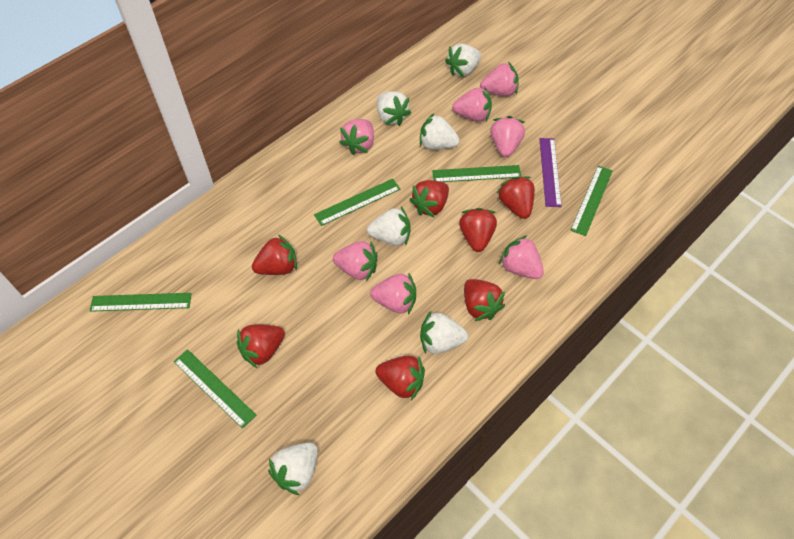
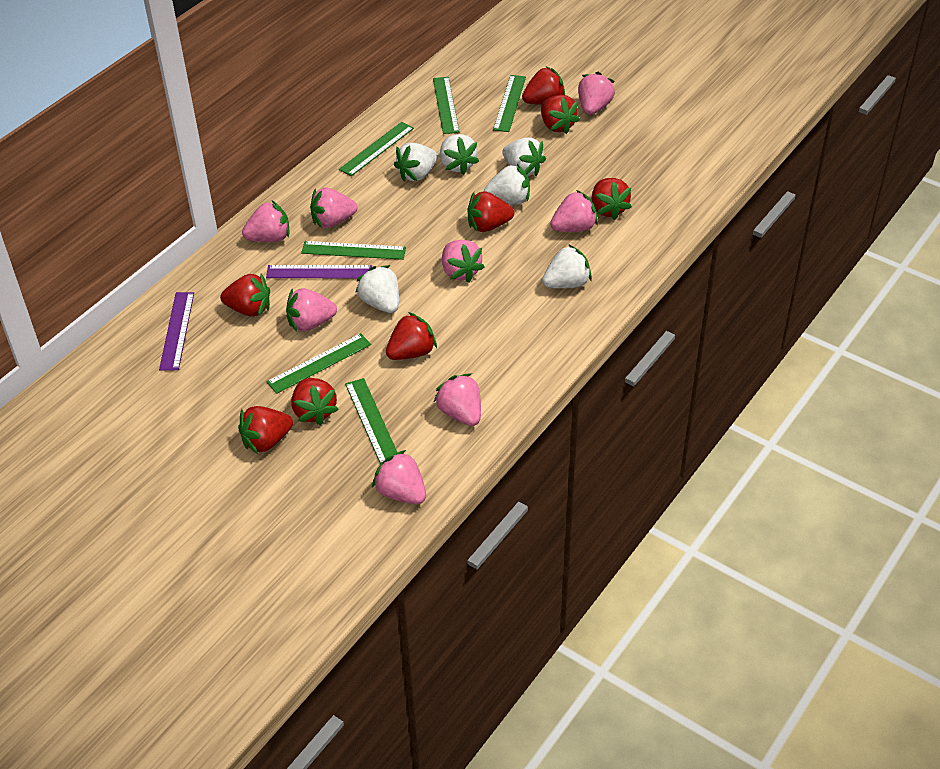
green ruler: 5 -> 6
pink strawberry: 7 -> 8
purple ruler: 1 -> 2
red strawberry: 7 -> 8

